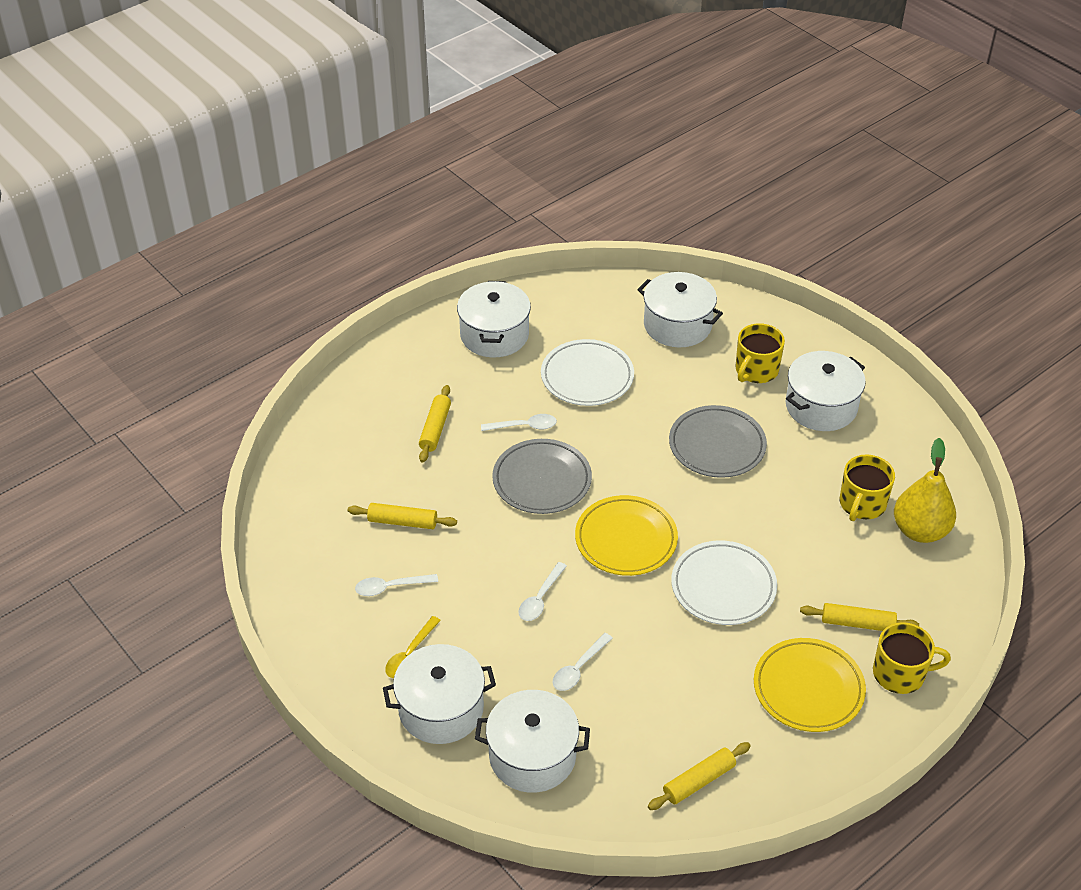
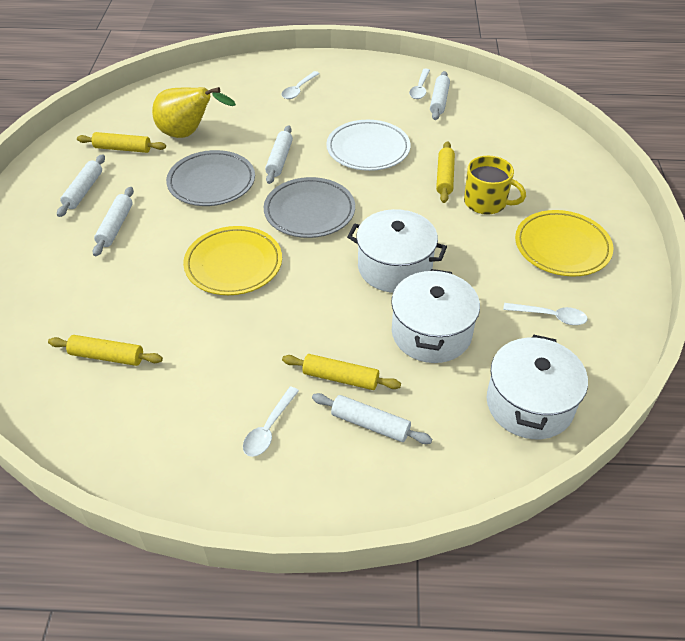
white plate: 2 -> 1
white pot: 5 -> 3
white rolling pin: 0 -> 5
yellow mug: 3 -> 1
yellow spoon: 1 -> 0

